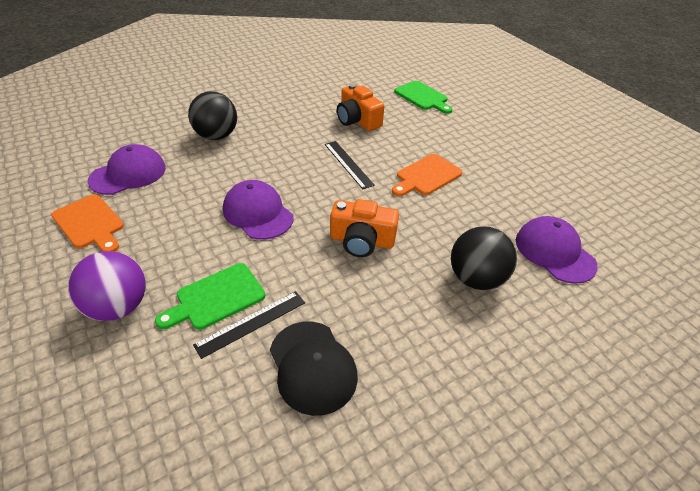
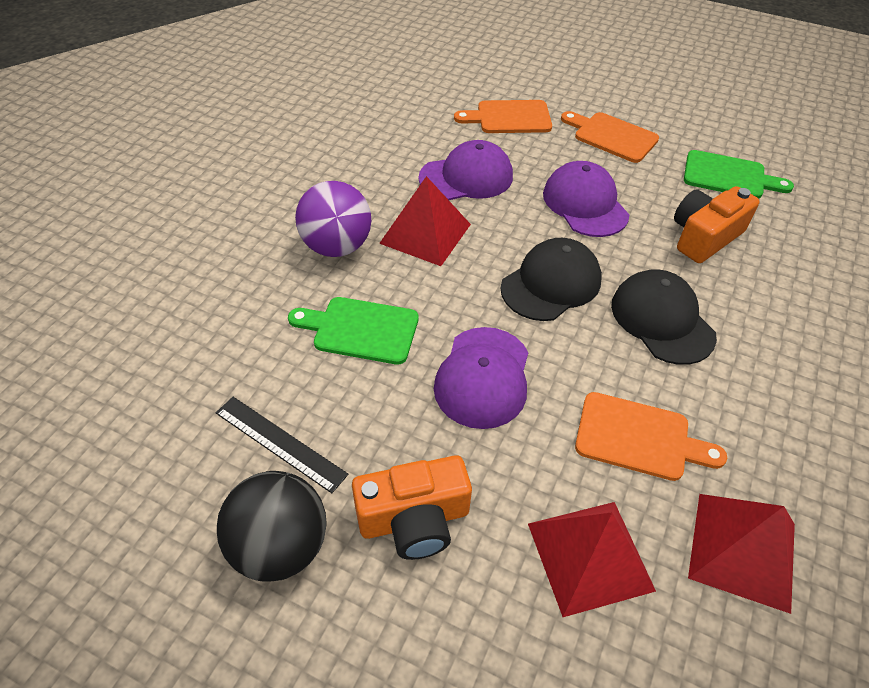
black ball: 2 -> 1
black cap: 1 -> 2
black ruler: 2 -> 1
orange cutting board: 2 -> 3
red pyramid: 0 -> 3

